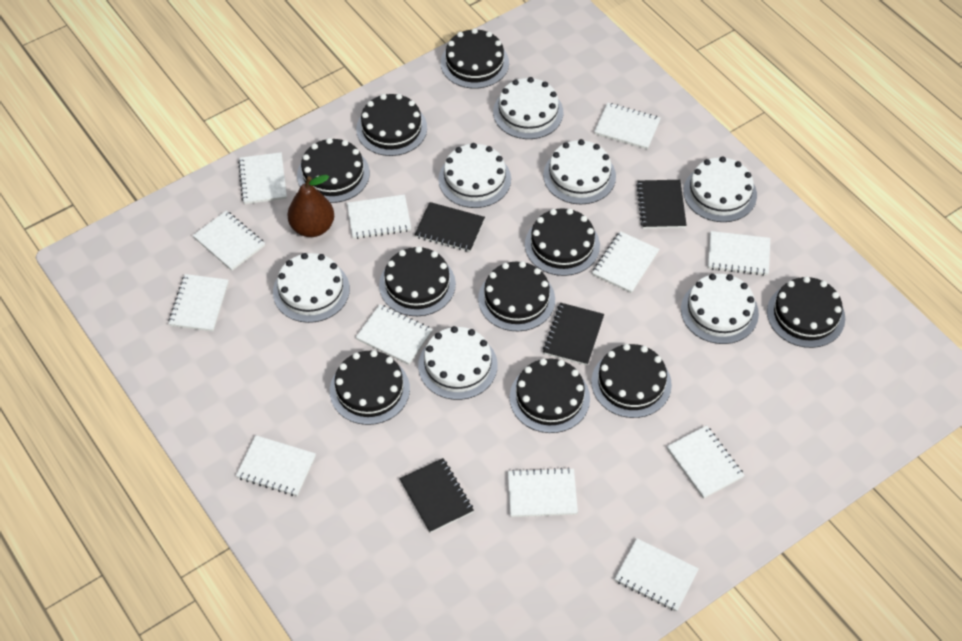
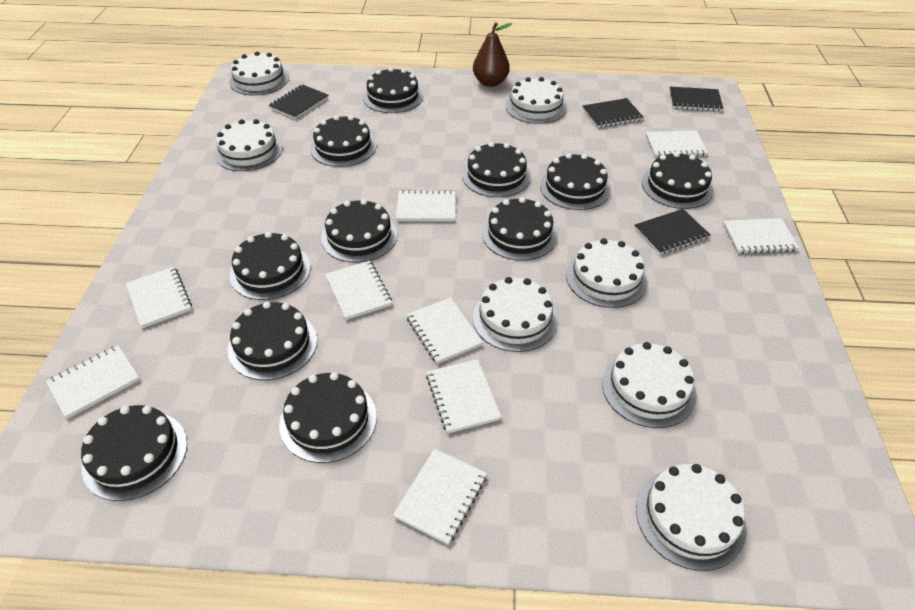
black cake: 10 -> 11
white notebook: 12 -> 9

